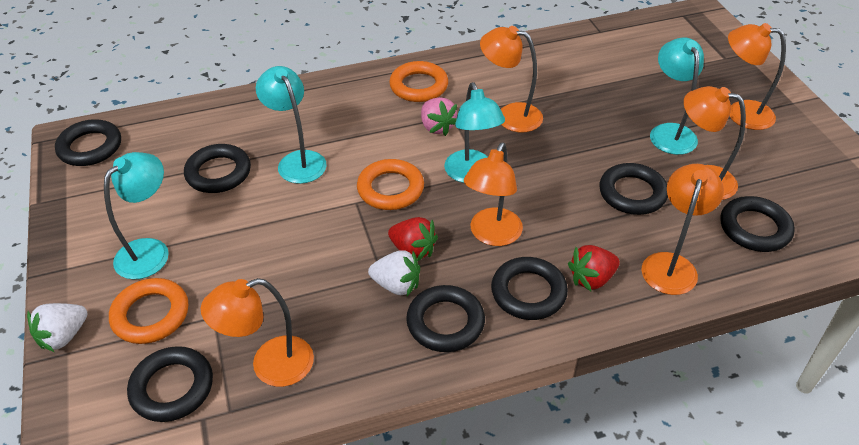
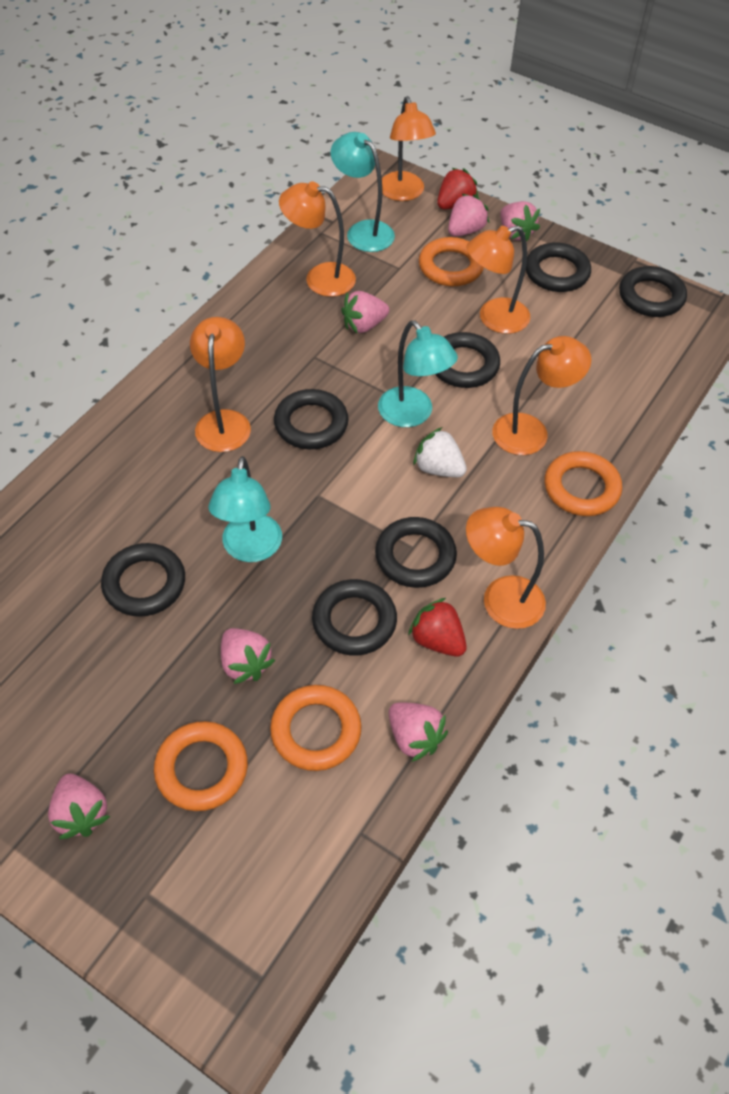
orange ring: 3 -> 4
pink strawberry: 1 -> 6
turquoise lamp: 4 -> 3
white strawberry: 2 -> 1

